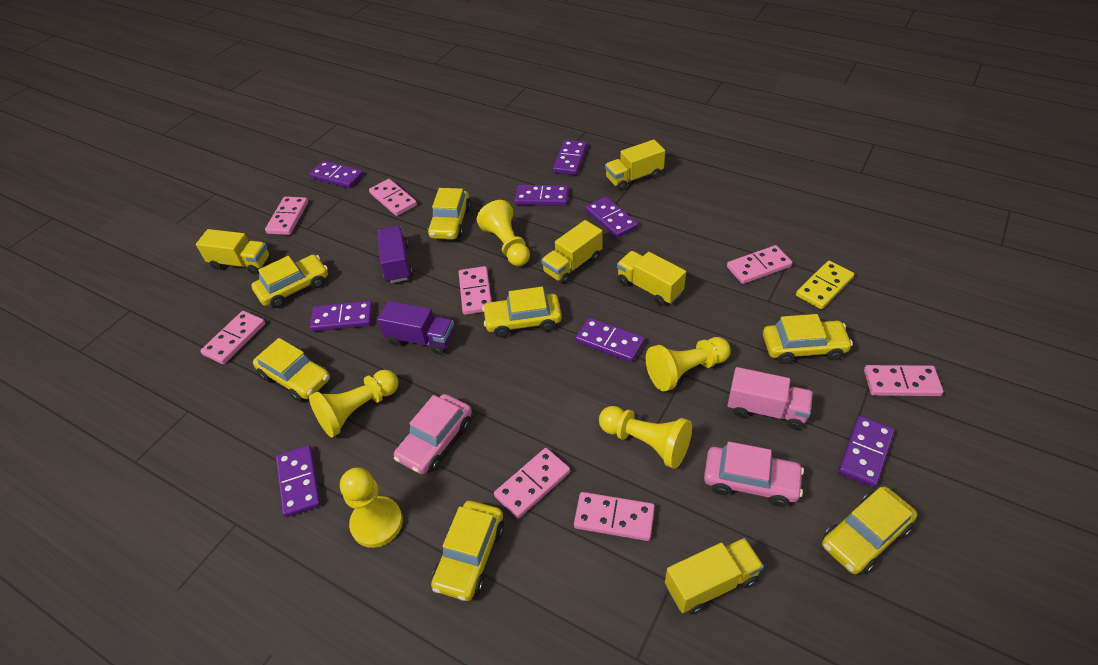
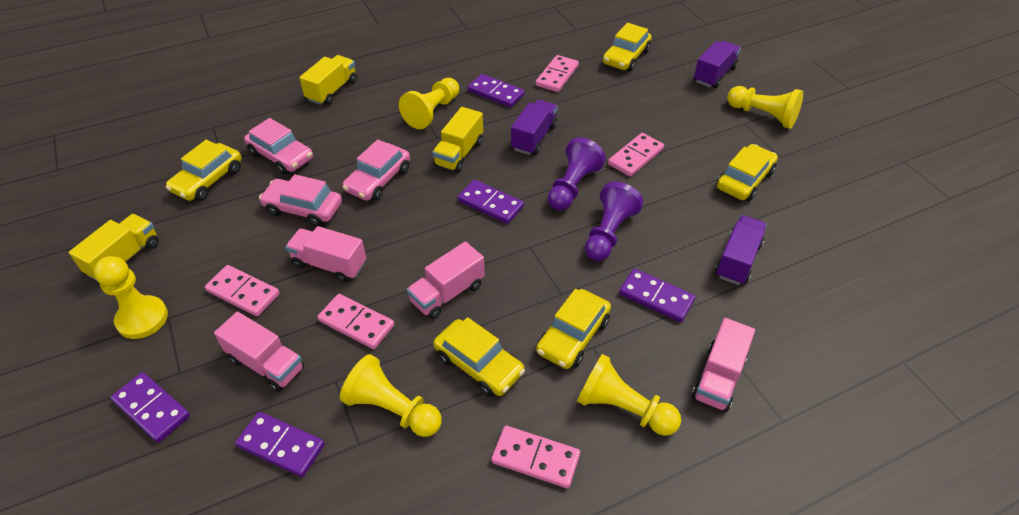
pink car: 2 -> 3
pink domino: 8 -> 5
pink truck: 1 -> 4
purple domino: 8 -> 5
purple pawn: 0 -> 2
purple truck: 2 -> 3
yellow car: 7 -> 5
yellow domino: 1 -> 0
yellow truck: 5 -> 3

